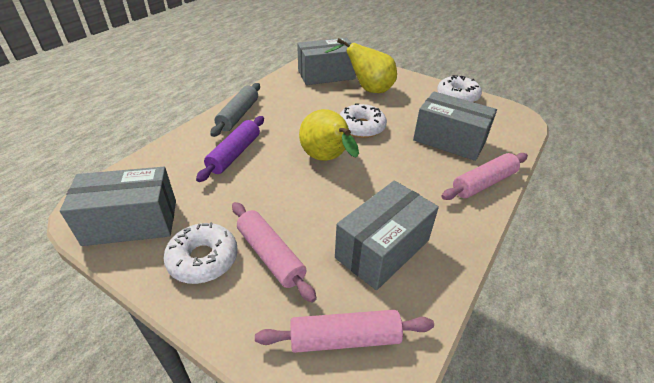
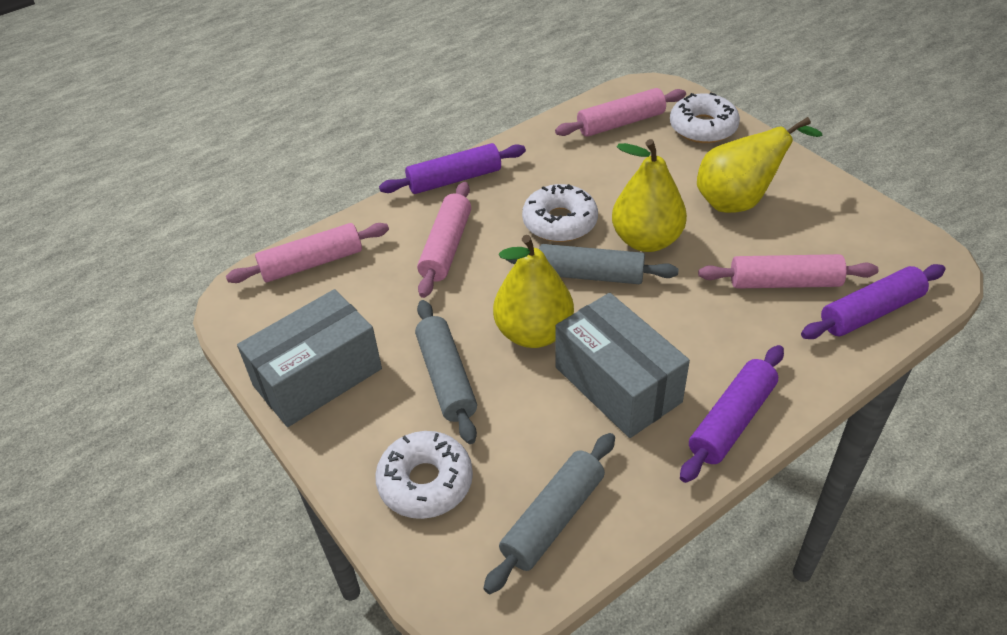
grey box: 4 -> 2
grey rolling pin: 1 -> 3
pink rolling pin: 3 -> 4
purple rolling pin: 1 -> 3
yellow pear: 2 -> 3

